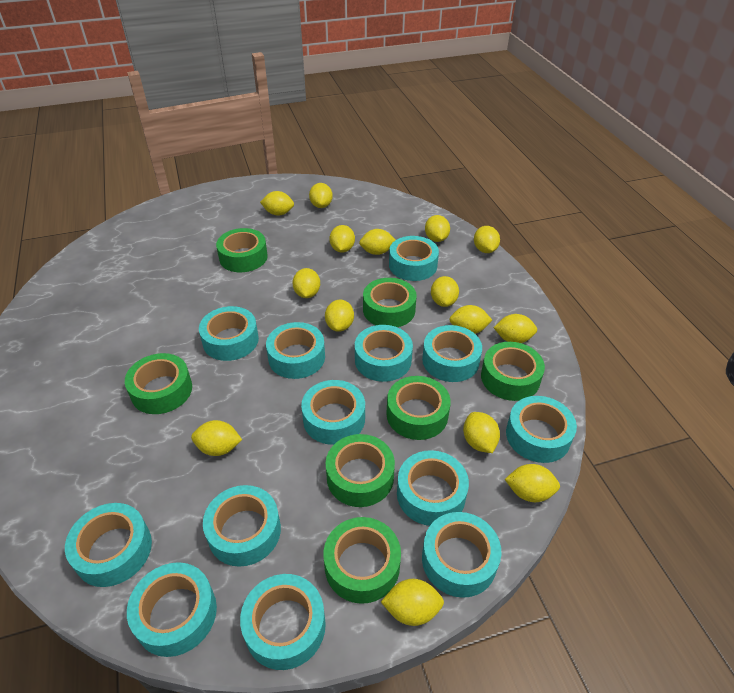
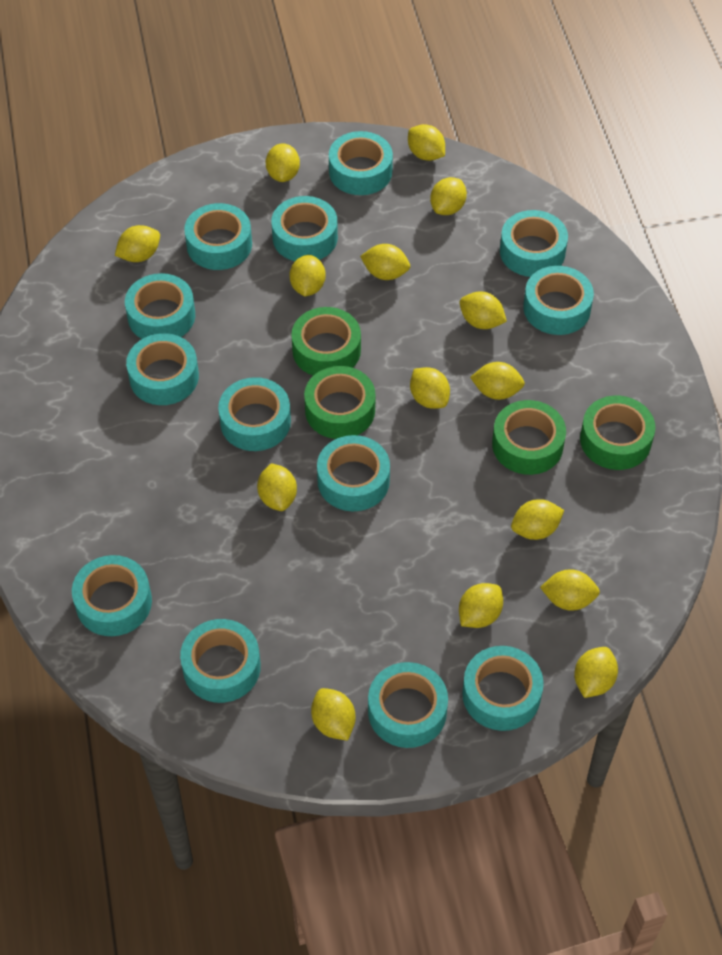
green tape: 7 -> 4

